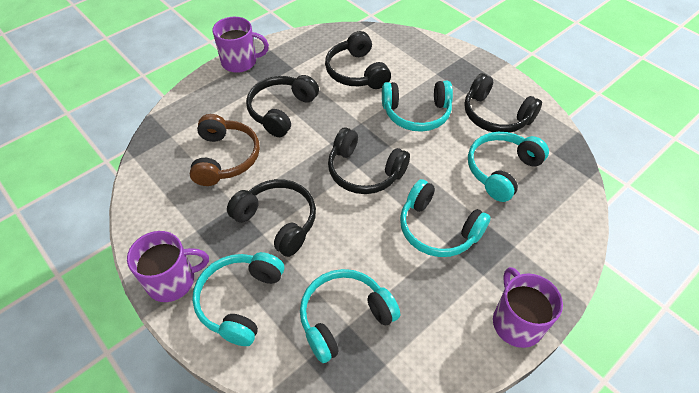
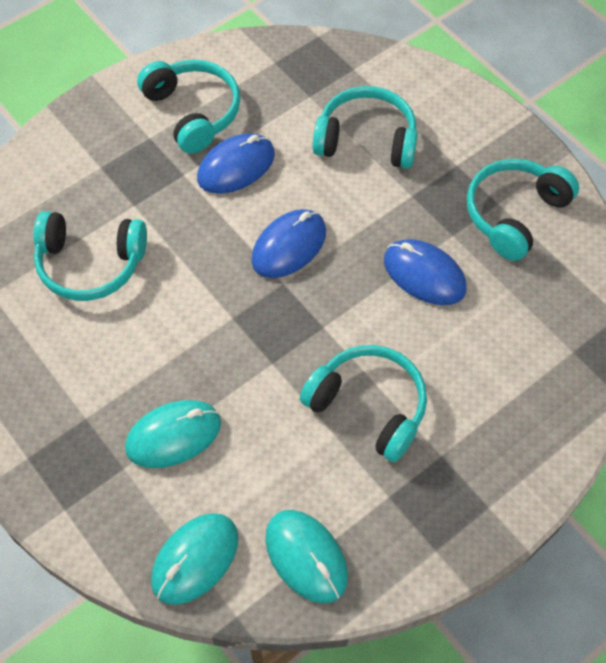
black headphones: 5 -> 0
blue mouse: 0 -> 3
brown headphones: 1 -> 0
purple mug: 3 -> 0
turquoise mouse: 0 -> 3

